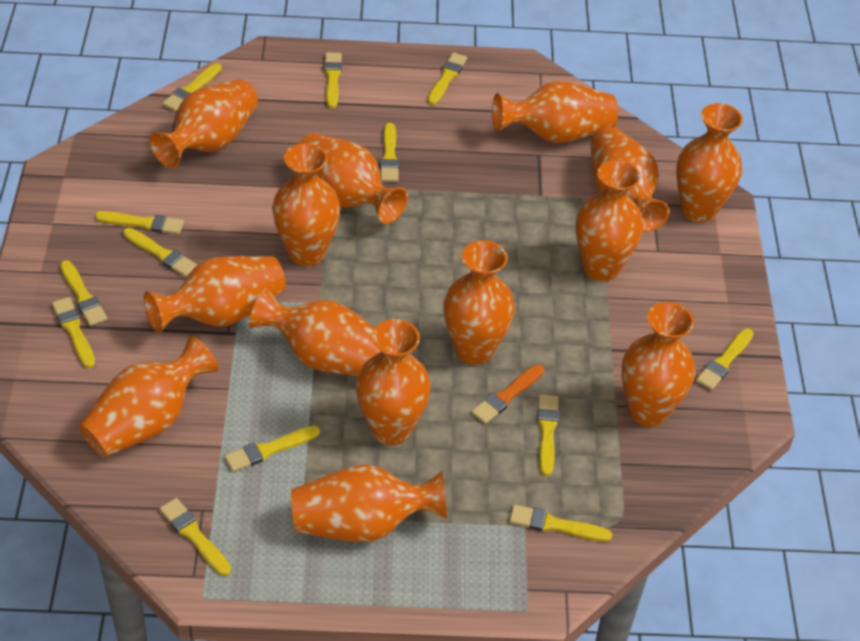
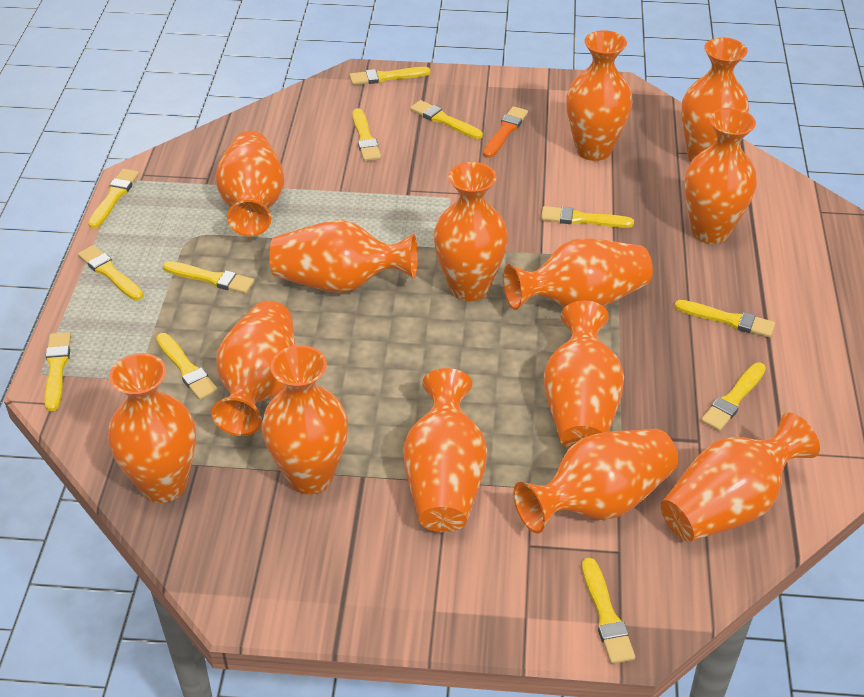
yellow brush: 13 -> 12

